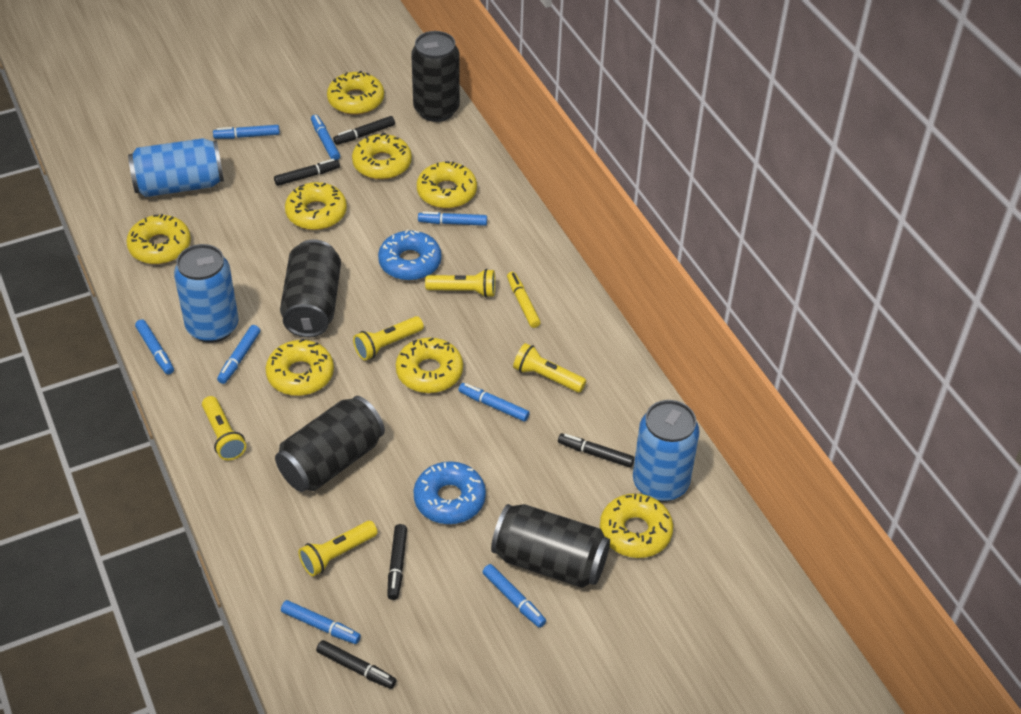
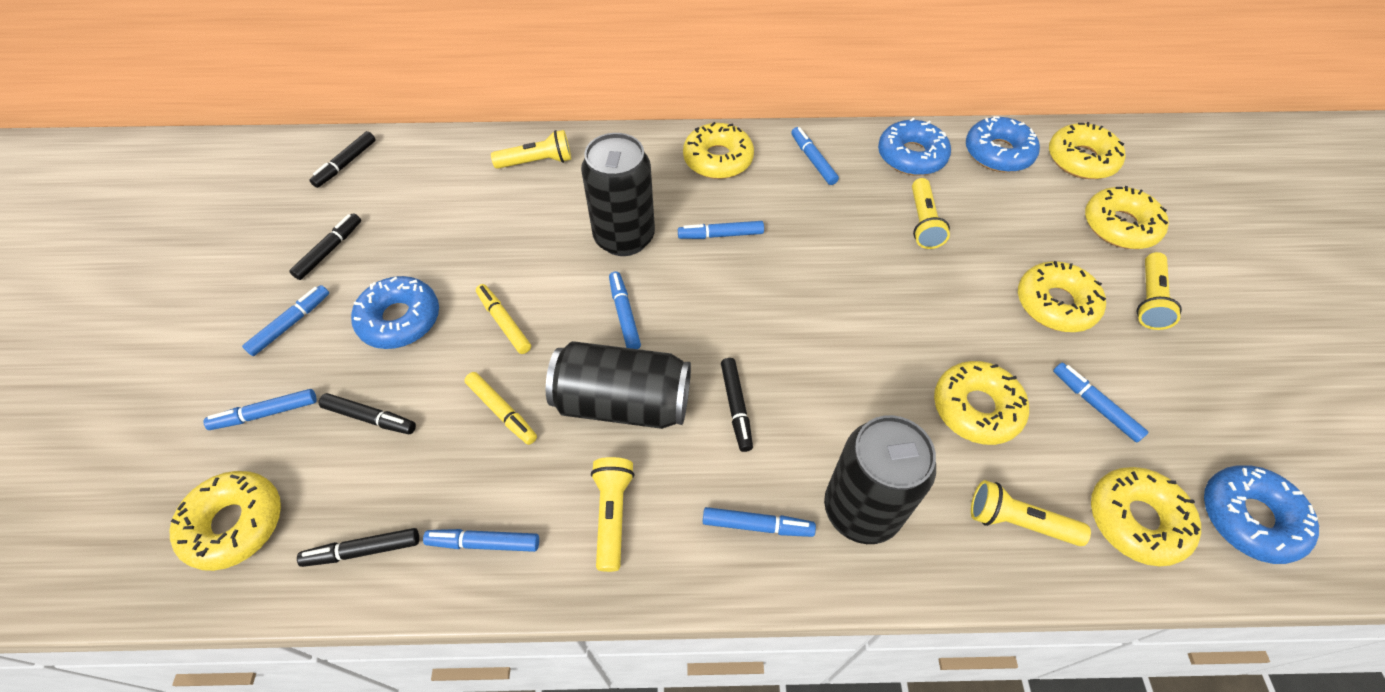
black can: 4 -> 3
blue can: 3 -> 0
blue donut: 2 -> 4
yellow donut: 8 -> 7
yellow marker: 1 -> 2

